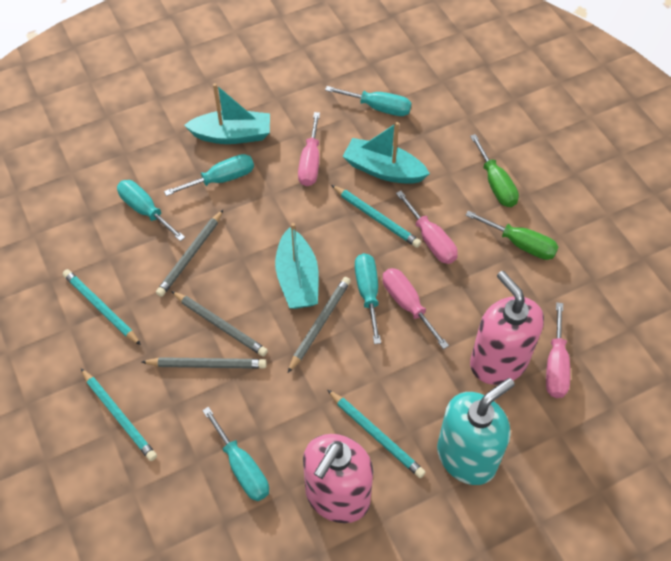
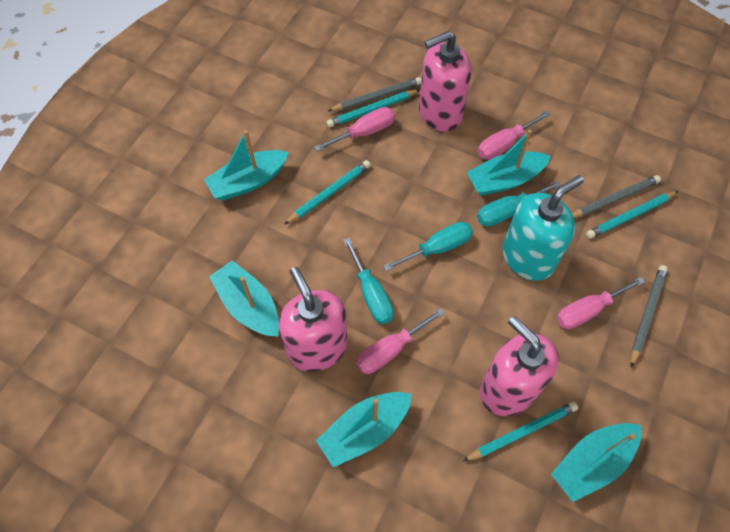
green screwdriver: 2 -> 0
grey pencil: 4 -> 3
pink soap dispenser: 2 -> 3
turquoise boat: 3 -> 5
turquoise screwdriver: 5 -> 3

